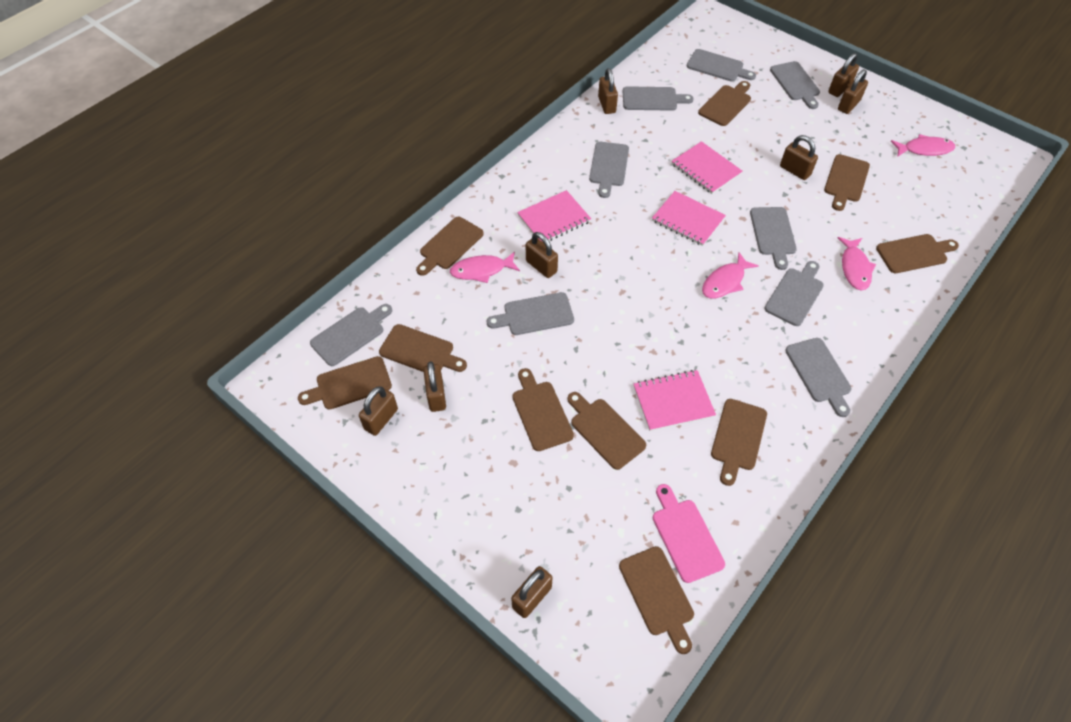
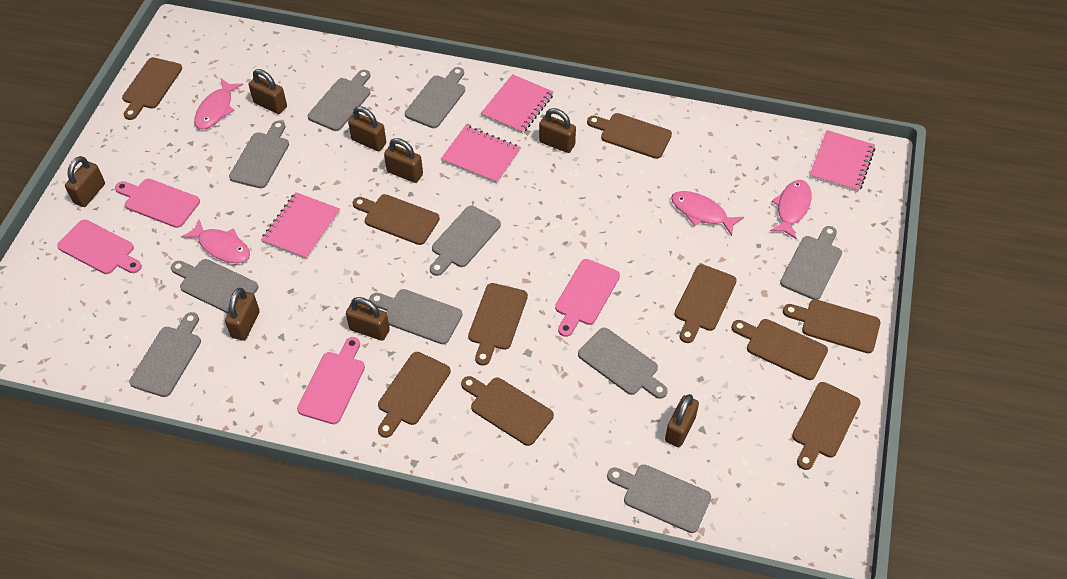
grey cutting board: 9 -> 10
pink cutting board: 1 -> 4

